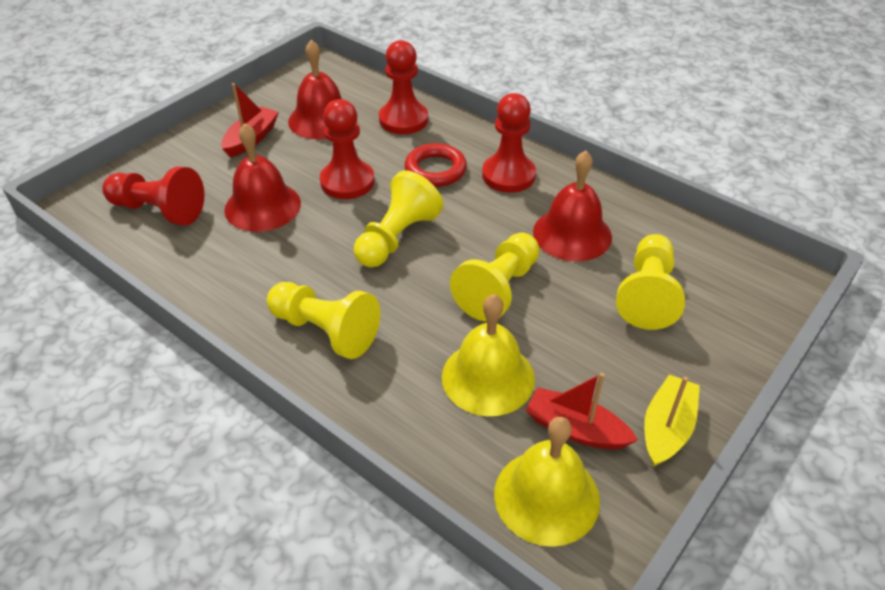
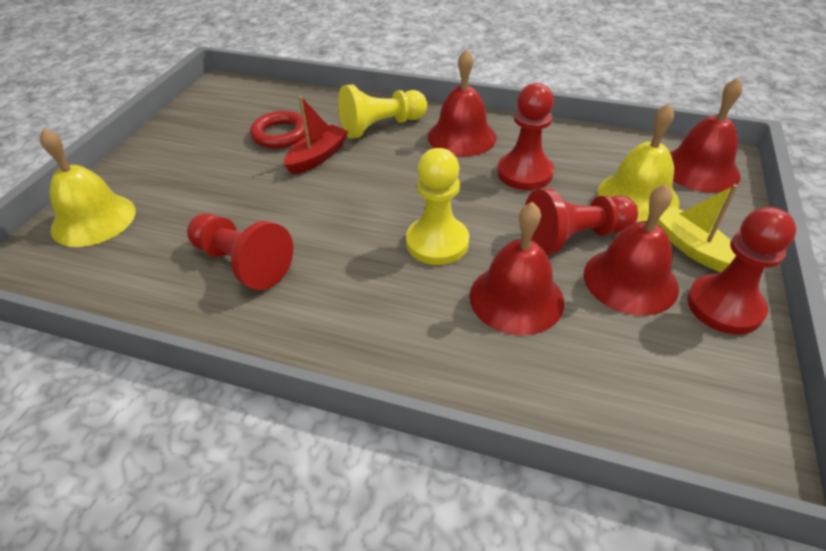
red bell: 3 -> 4
red boat: 2 -> 1
yellow pawn: 4 -> 2

